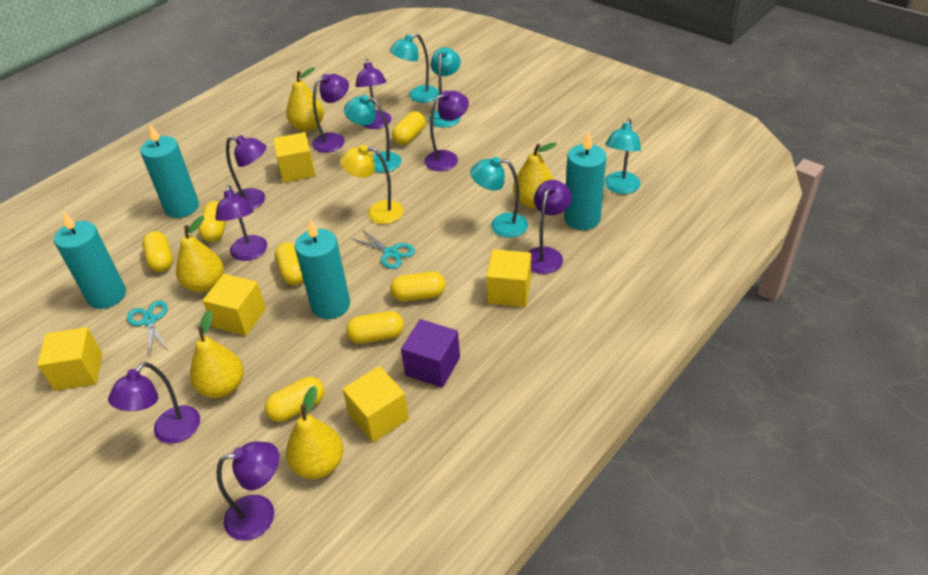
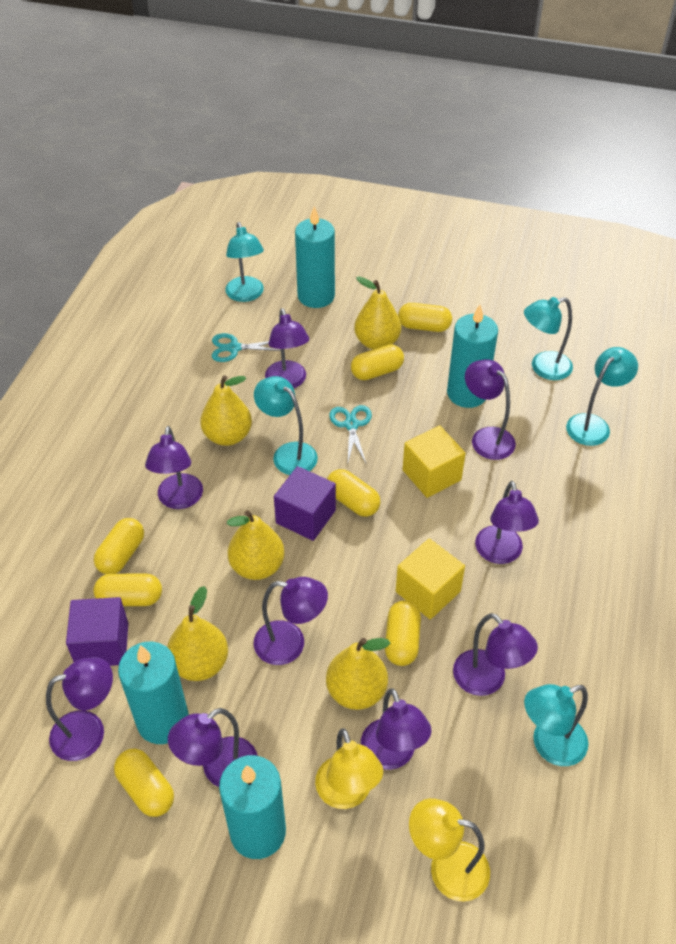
purple cube: 1 -> 2
purple lamp: 8 -> 9
yellow cube: 5 -> 2
yellow lamp: 1 -> 2

